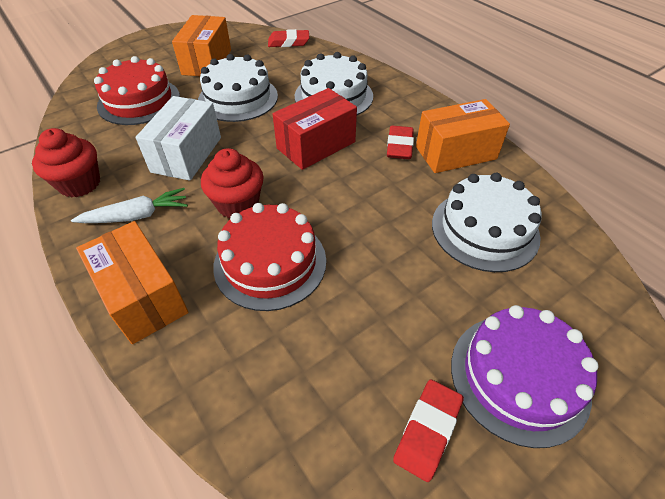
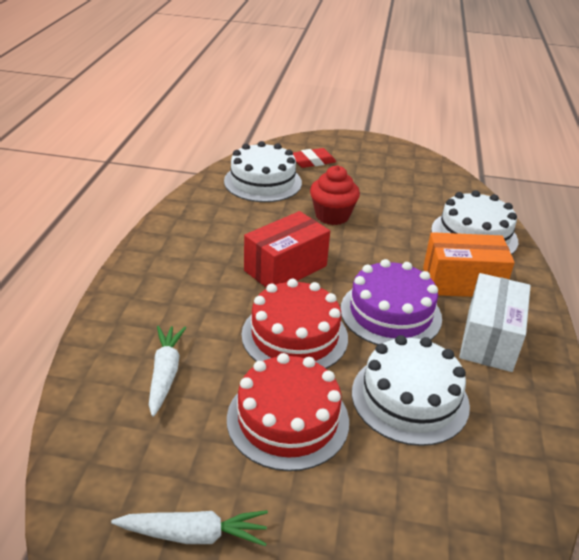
orange box: 3 -> 1
red cupcake: 2 -> 1
red eraser: 3 -> 1
white carrot: 1 -> 2

